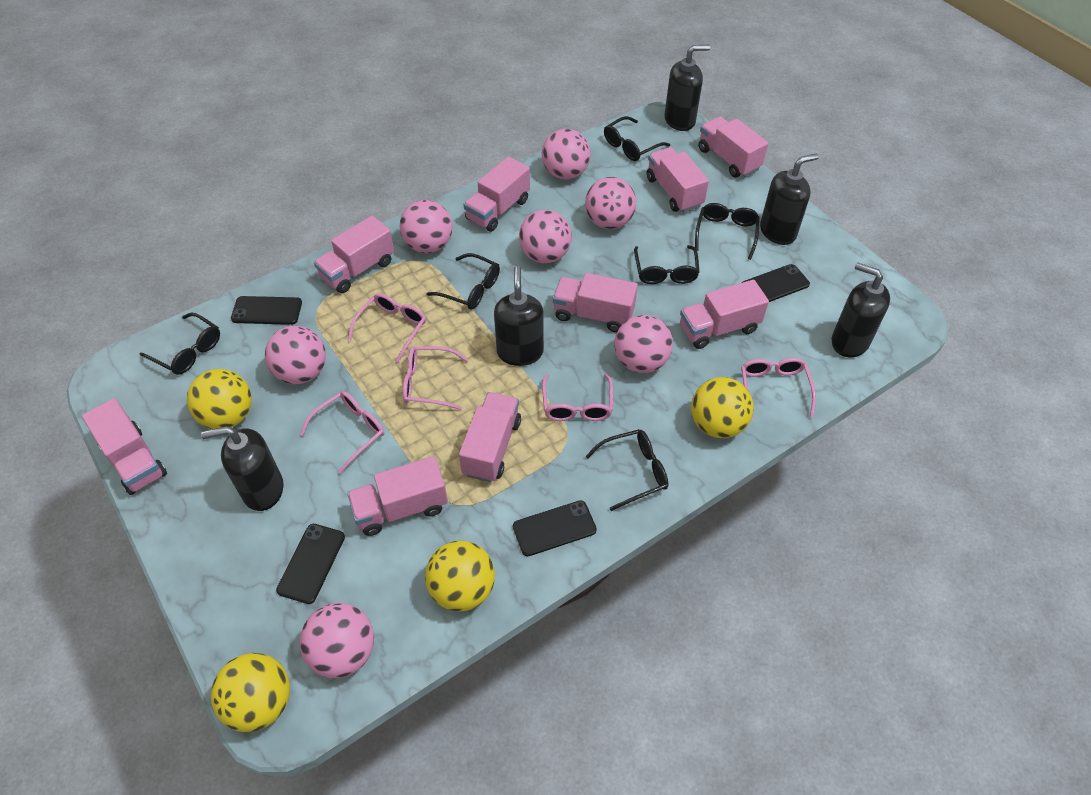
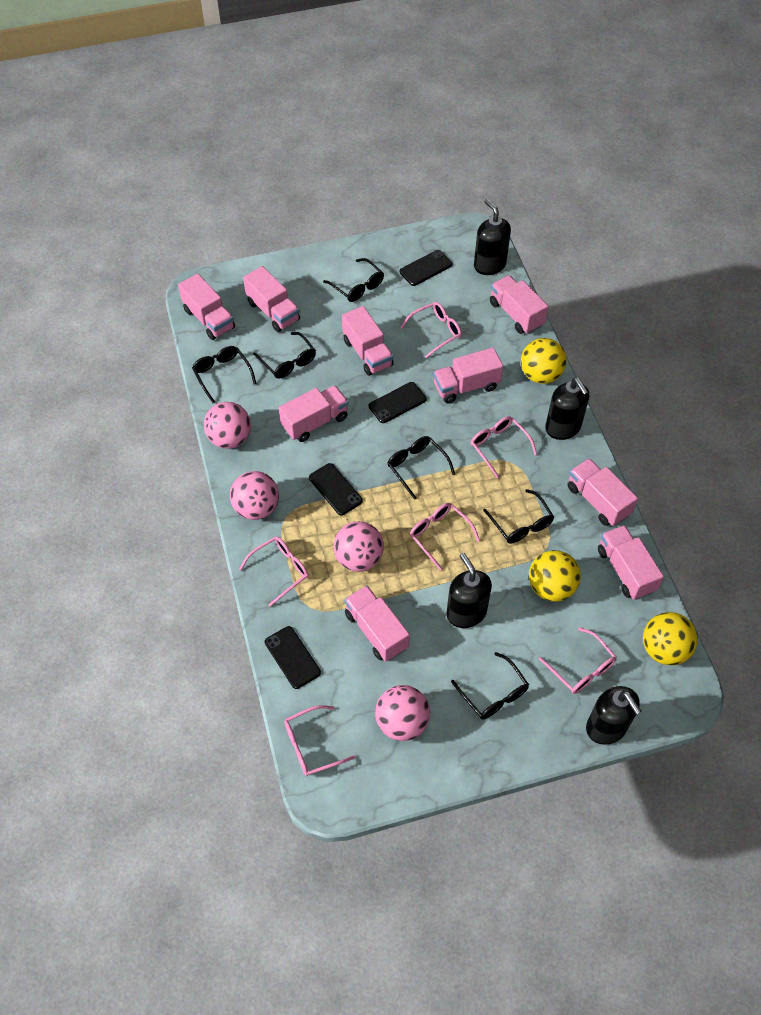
black soap dispenser: 5 -> 4
pink ball: 7 -> 4
pink glasses: 5 -> 6
yellow ball: 4 -> 3

